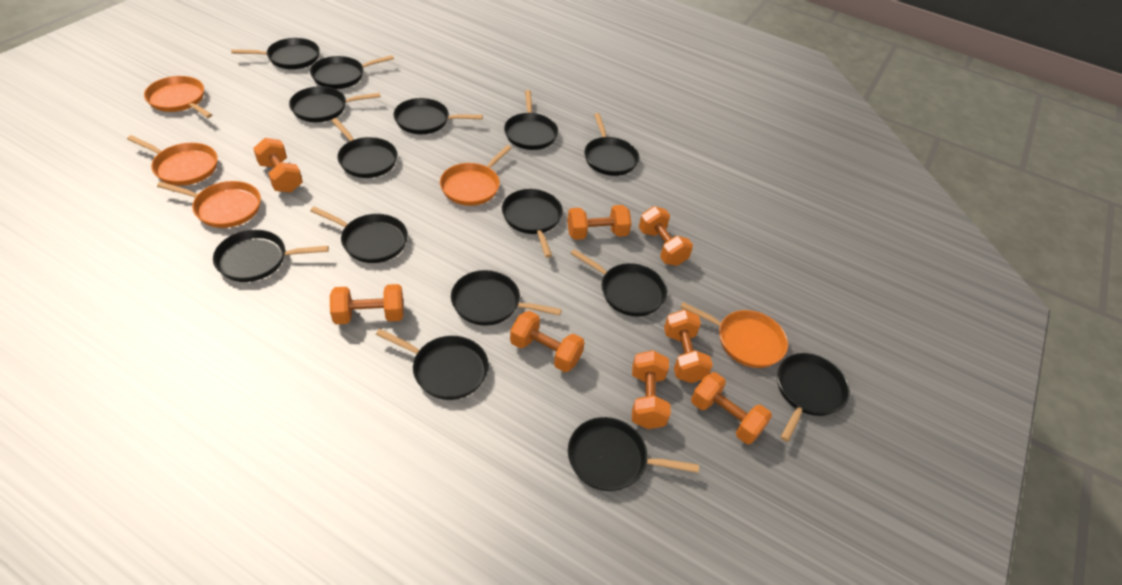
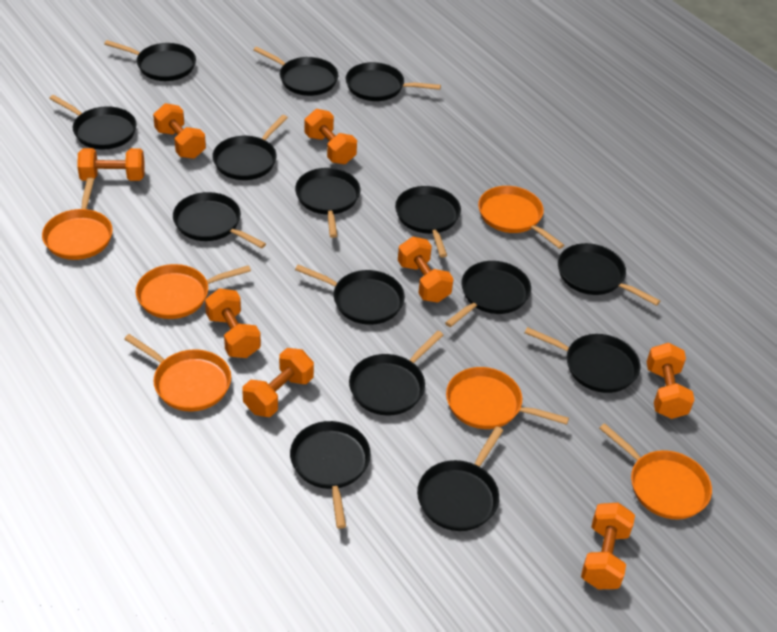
orange pan: 5 -> 6

